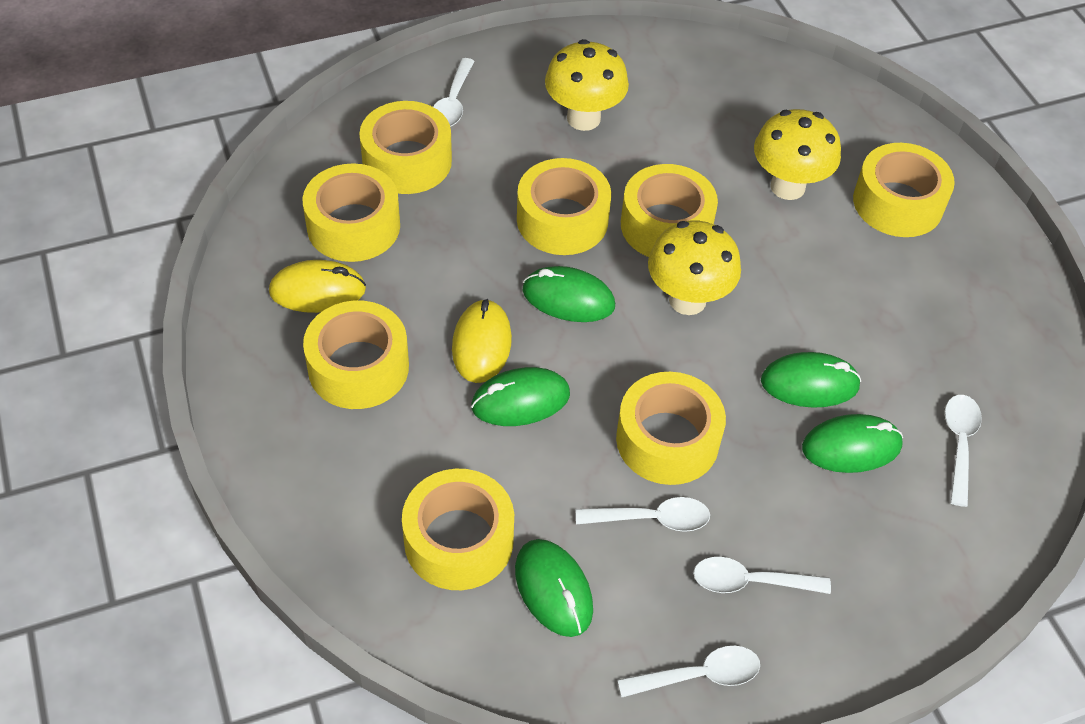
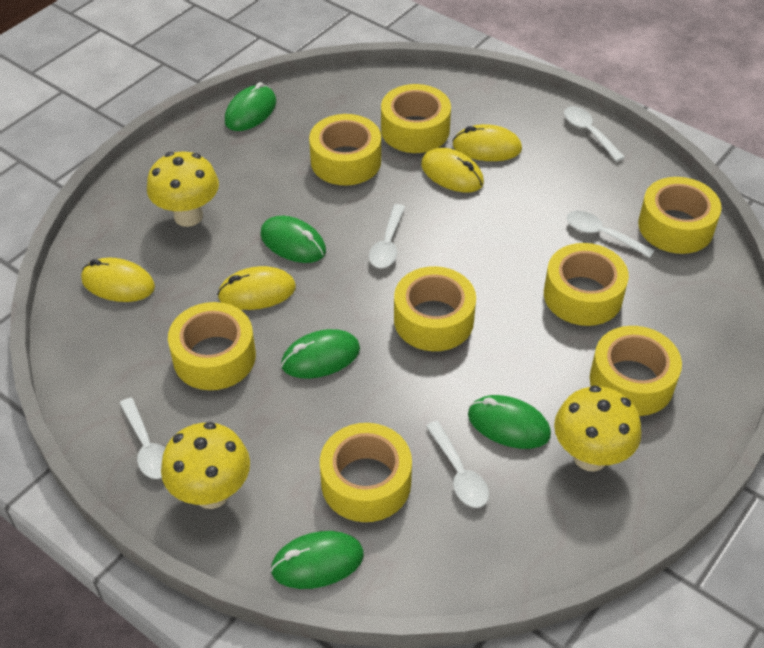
yellow mouse: 2 -> 4

